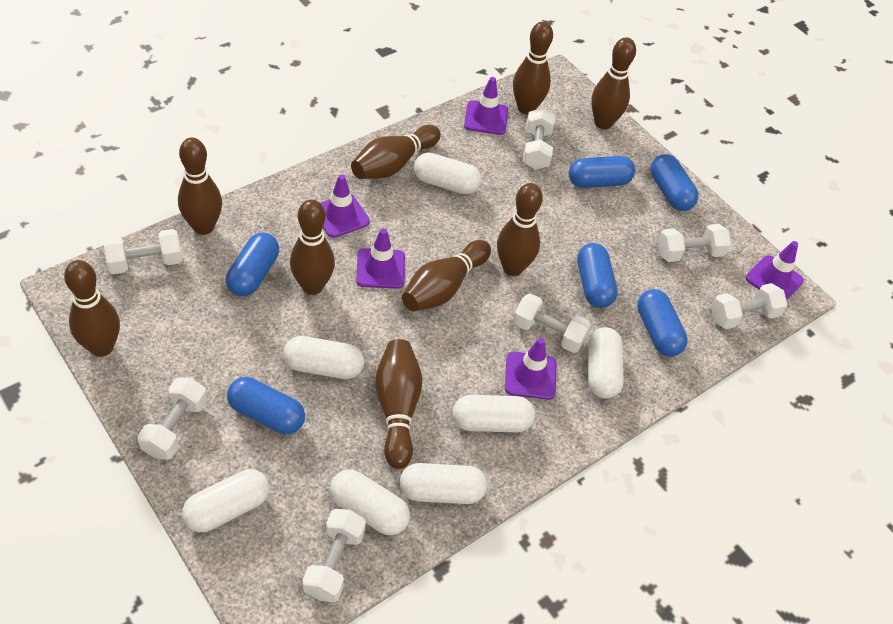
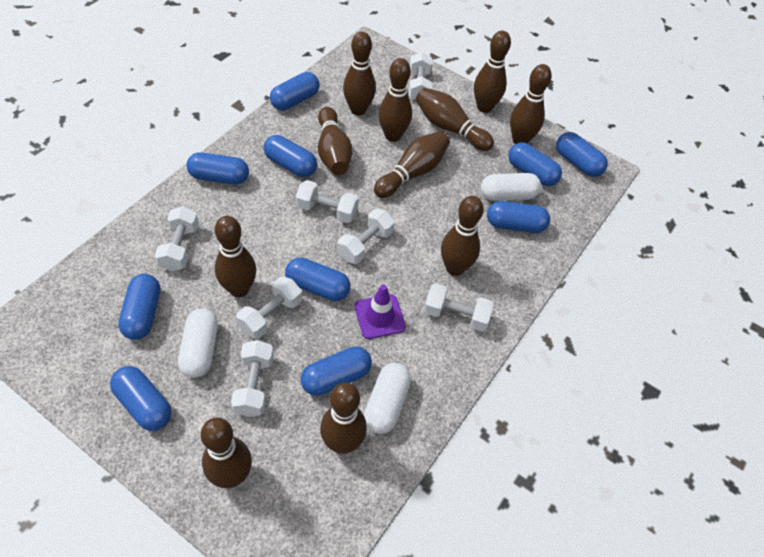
blue capsule: 6 -> 10
brown bowling pin: 9 -> 11
purple traffic cone: 5 -> 1
white capsule: 7 -> 3

